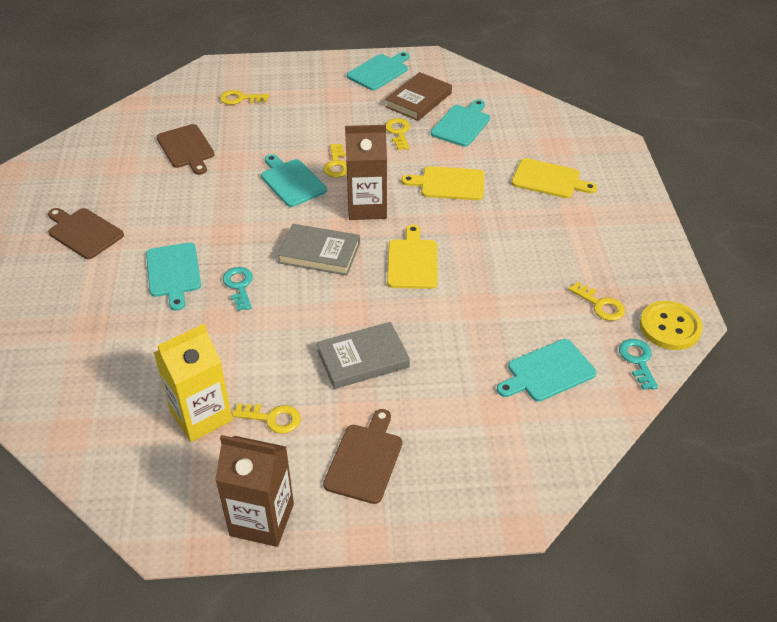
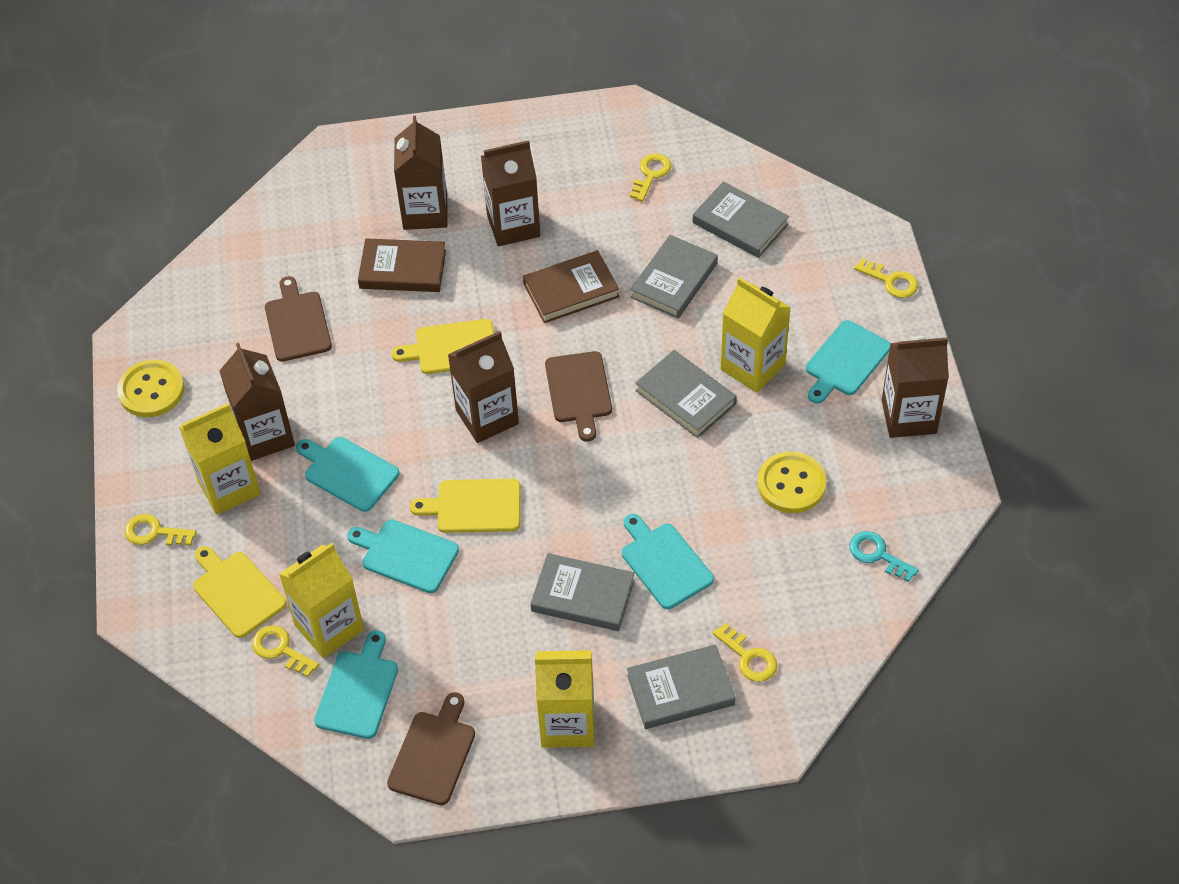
brown book: 1 -> 2
brown carton: 2 -> 5
grey book: 2 -> 5
turquoise key: 2 -> 1
yellow button: 1 -> 2
yellow carton: 1 -> 4

